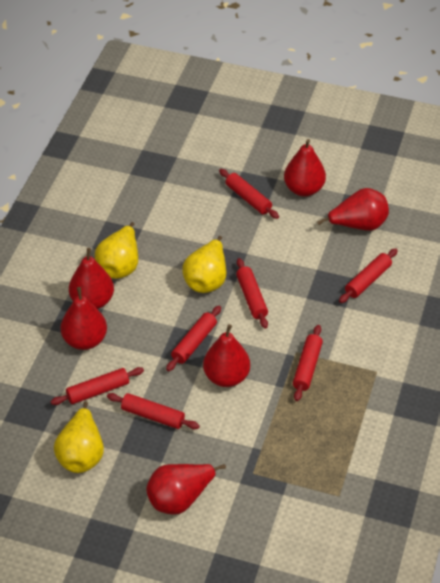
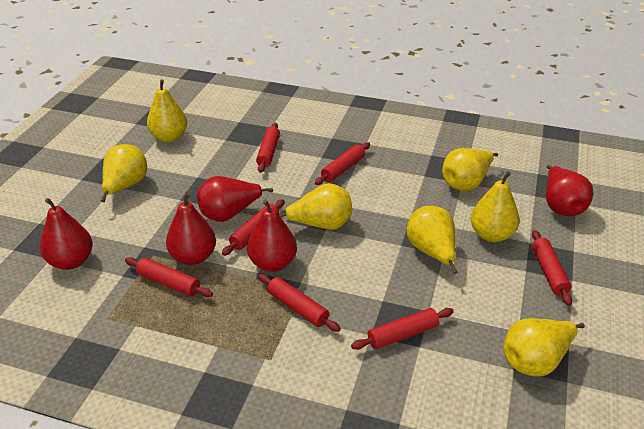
red pear: 6 -> 5
yellow pear: 3 -> 7

